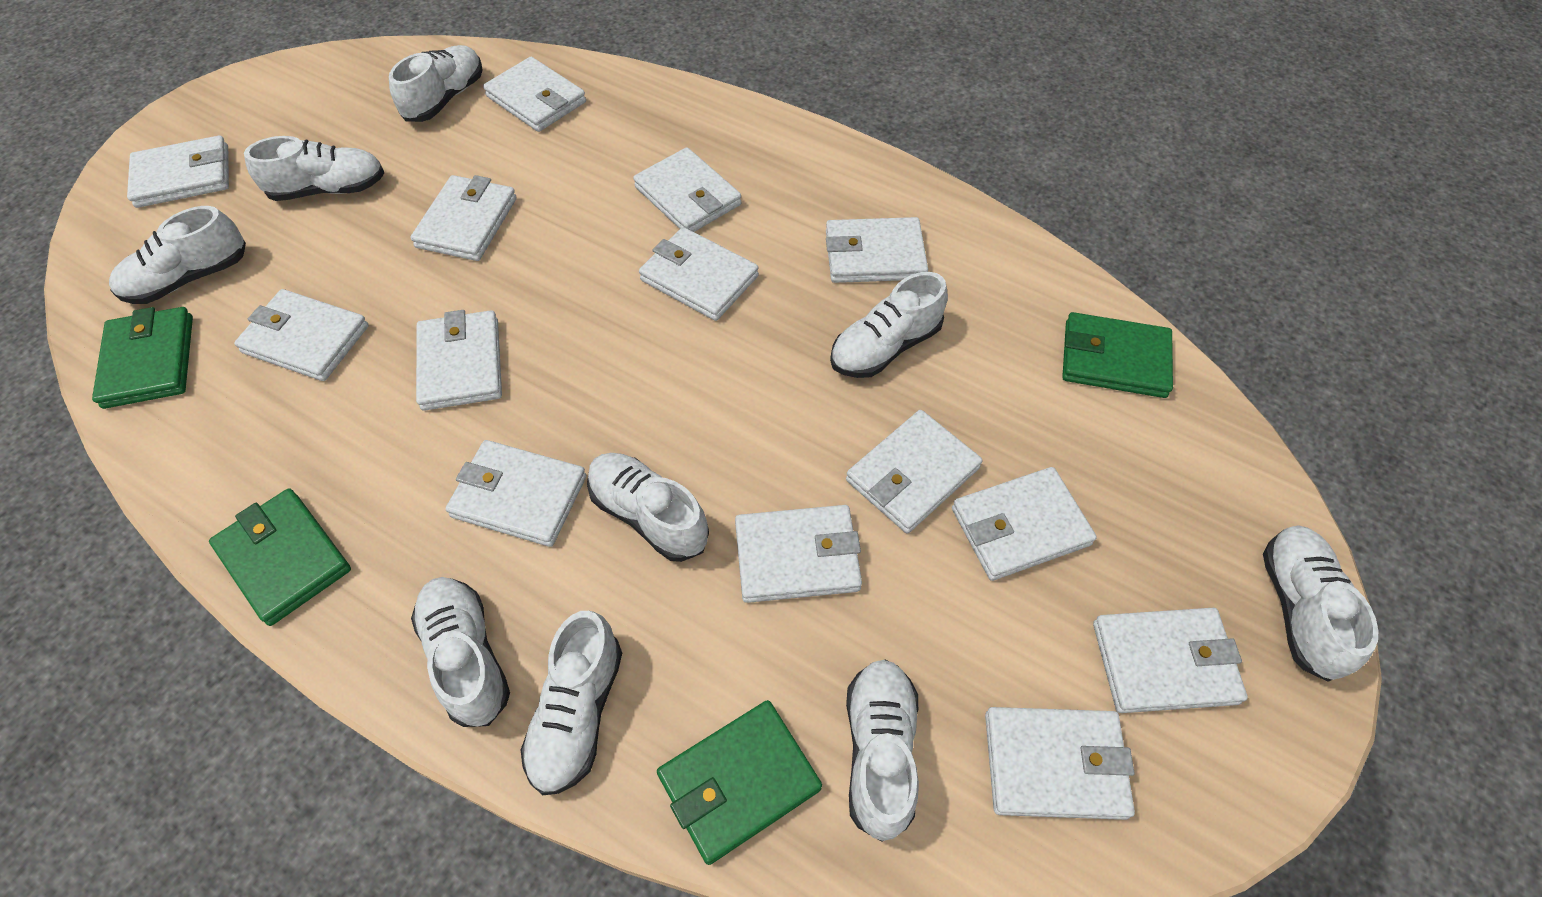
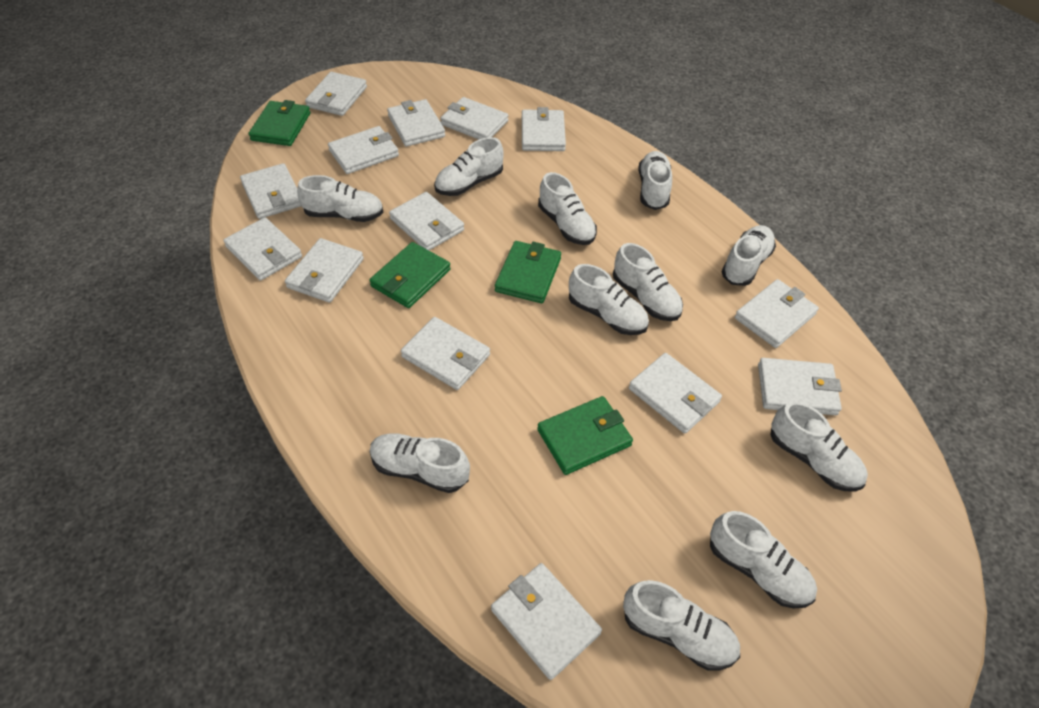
white shoe: 9 -> 11

